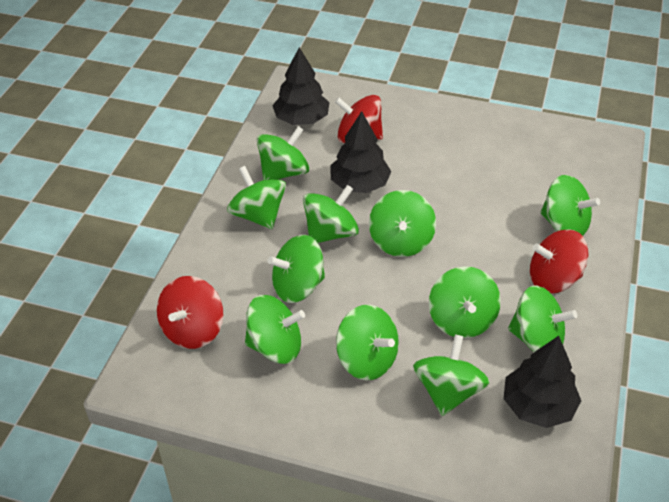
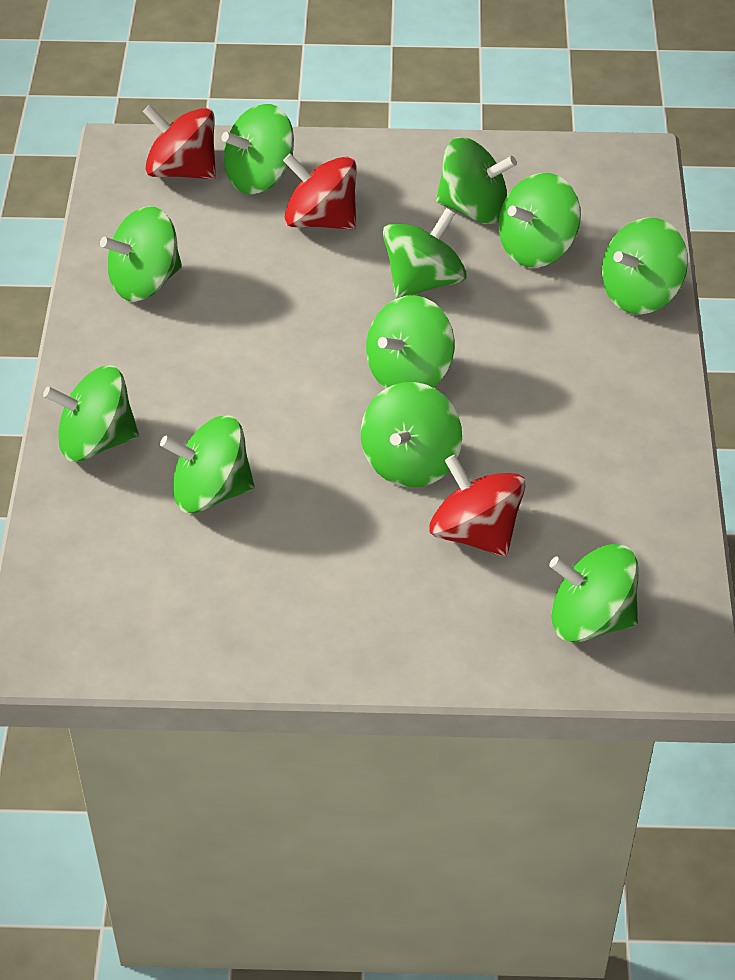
black tree: 3 -> 0

